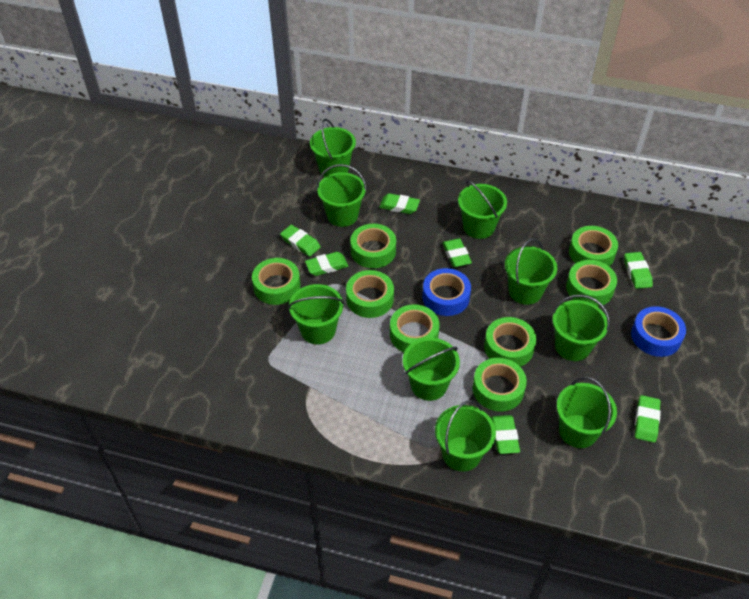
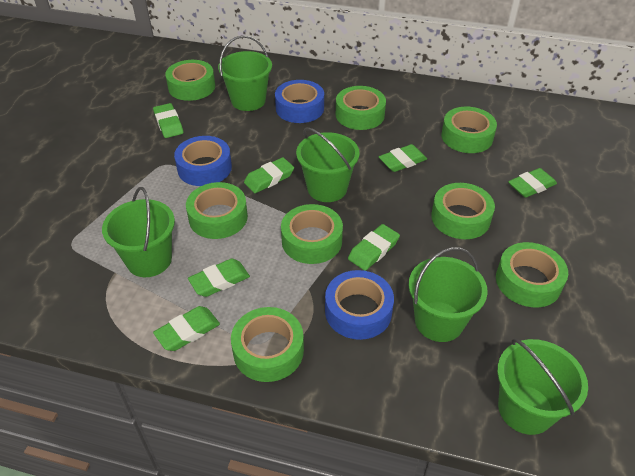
blue tape: 2 -> 3
green bucket: 9 -> 5

